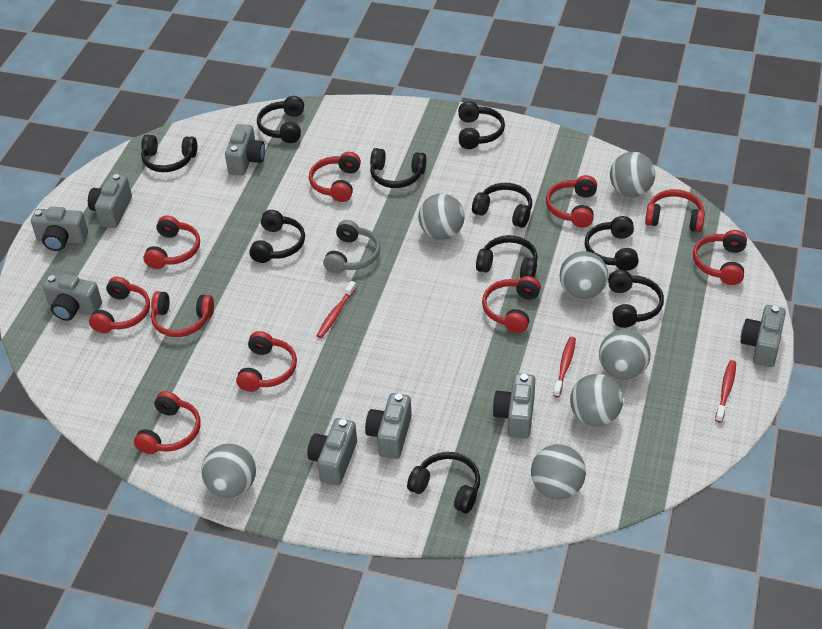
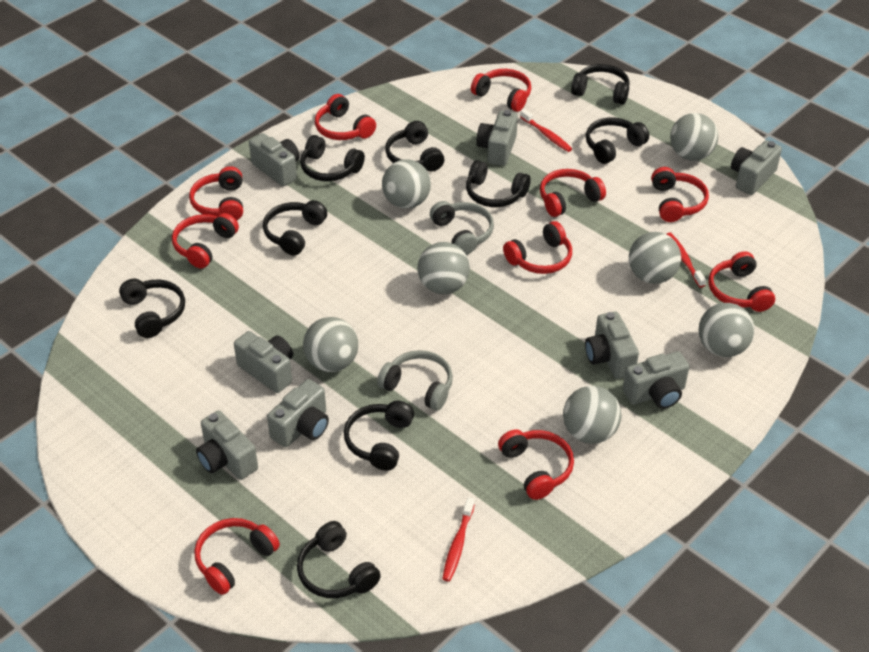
black headphones: 10 -> 9
grey headphones: 1 -> 2

